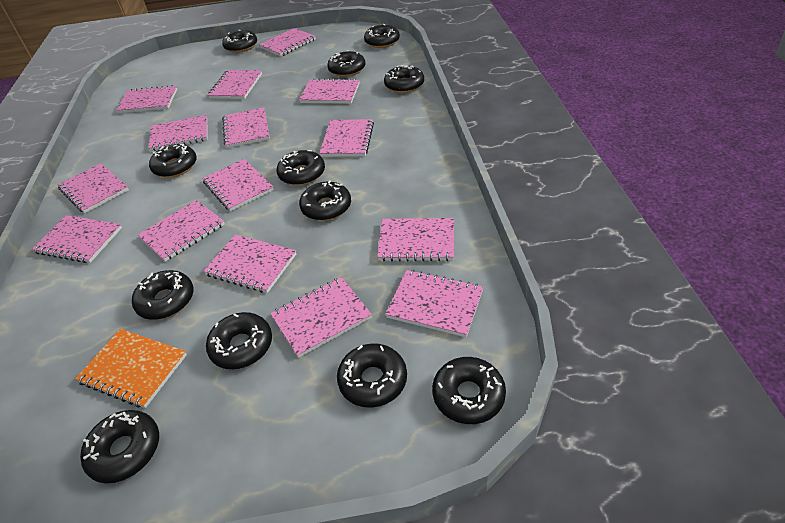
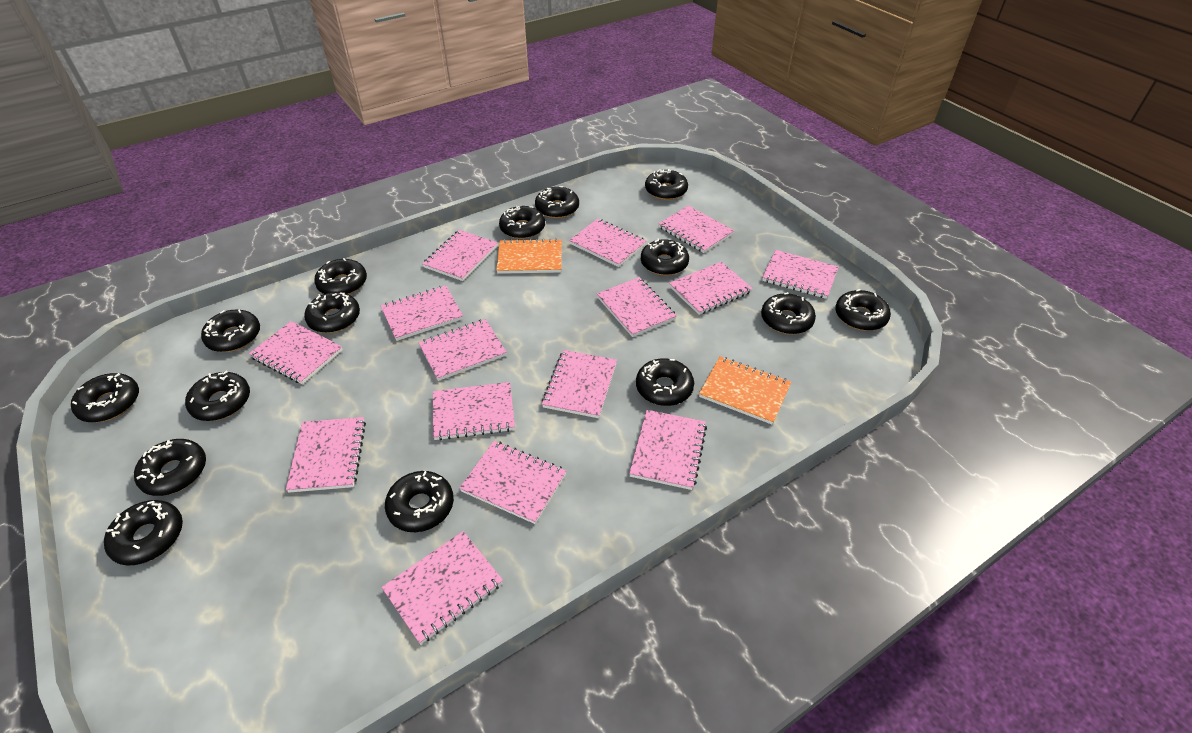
black donut: 12 -> 15
orange notebook: 1 -> 2

